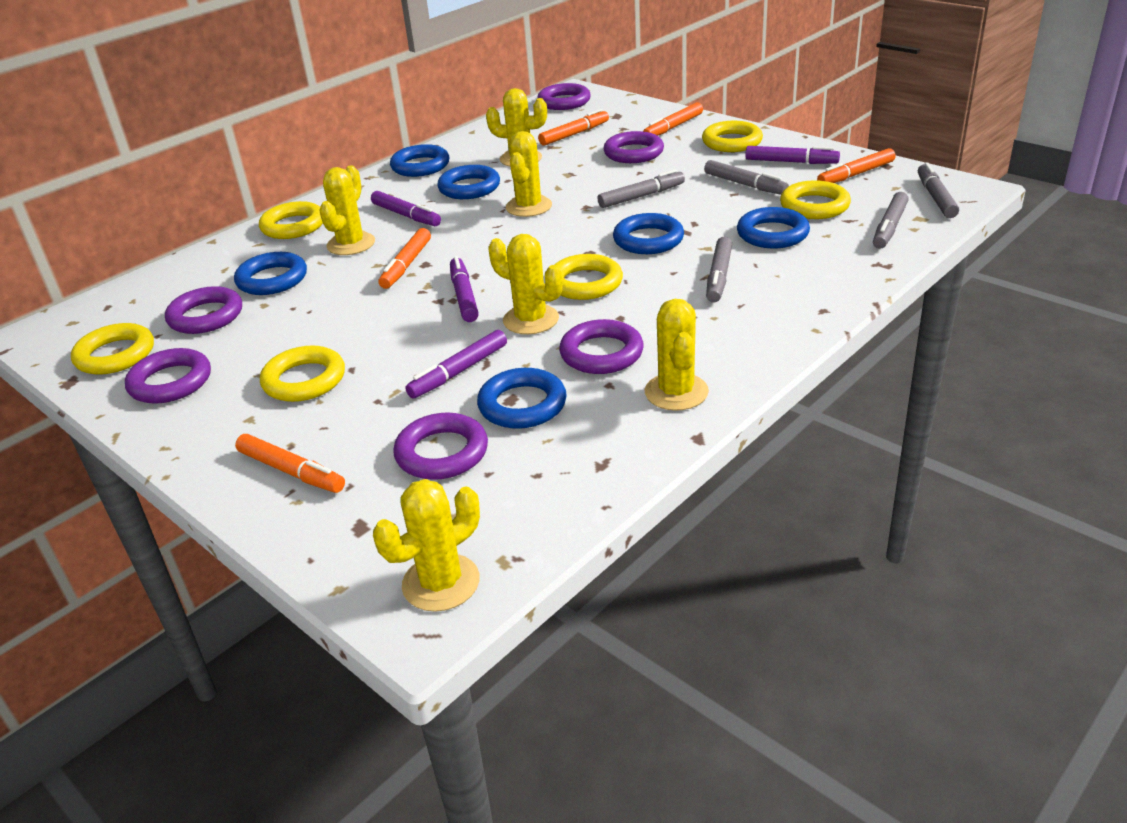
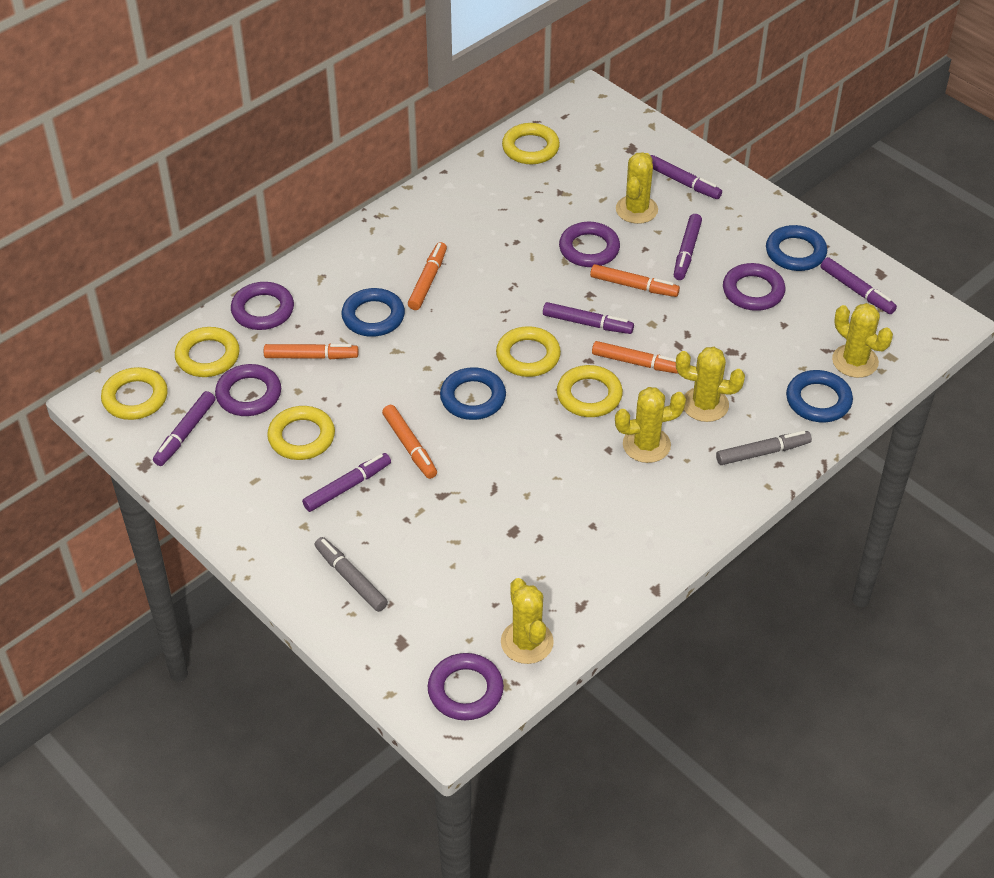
blue ring: 6 -> 4
grey marker: 5 -> 2
purple marker: 4 -> 6
purple ring: 6 -> 5
yellow cactus: 6 -> 5

